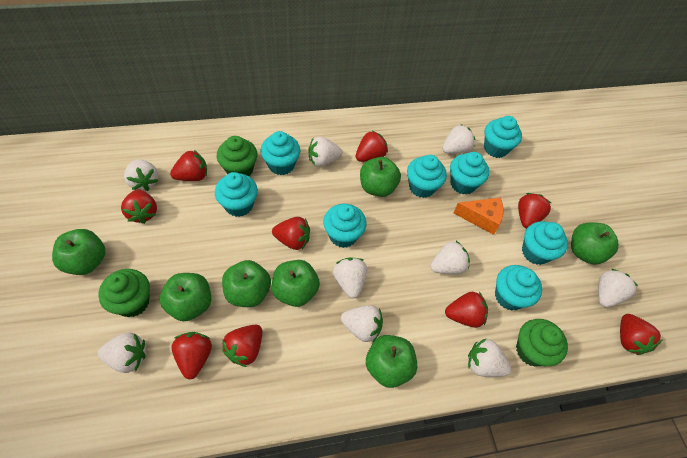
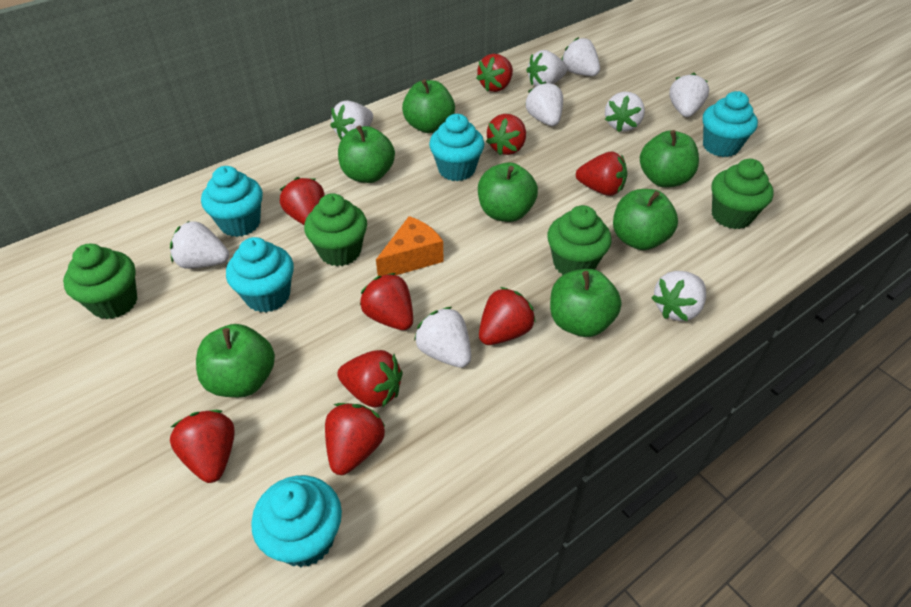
green cupcake: 3 -> 4
turquoise cupcake: 8 -> 5

